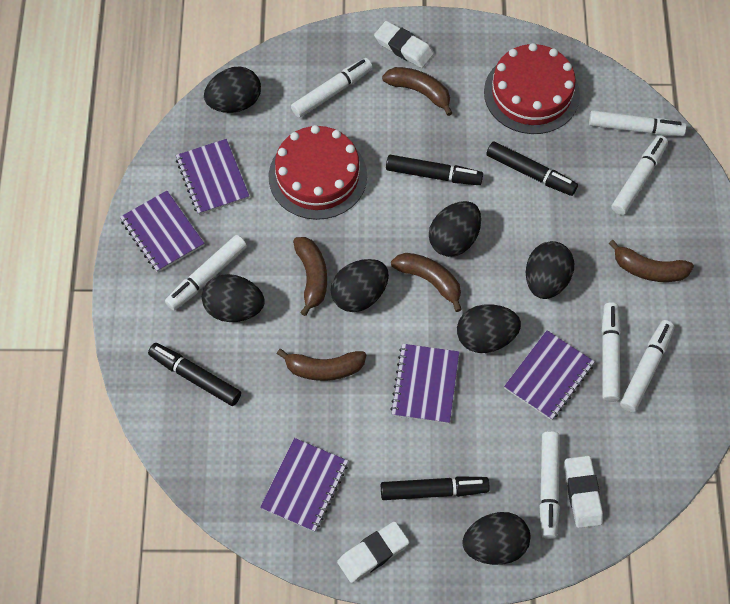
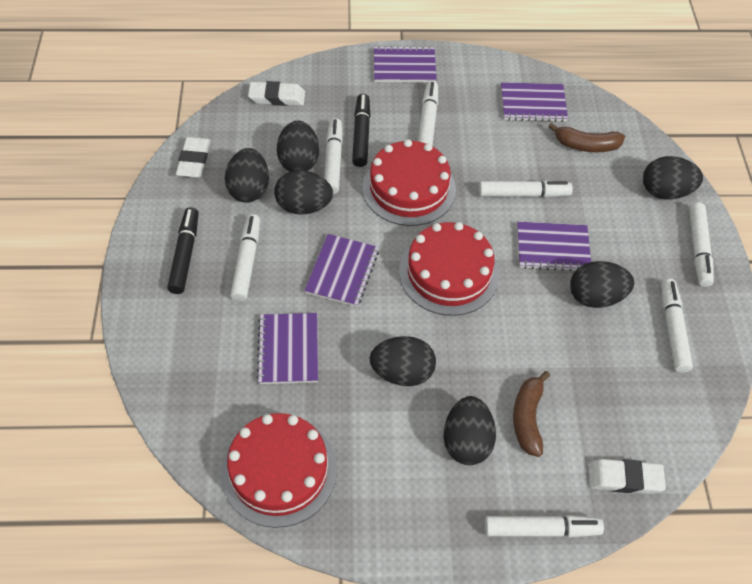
black marker: 4 -> 2
brown banana: 5 -> 2
red cake: 2 -> 3

